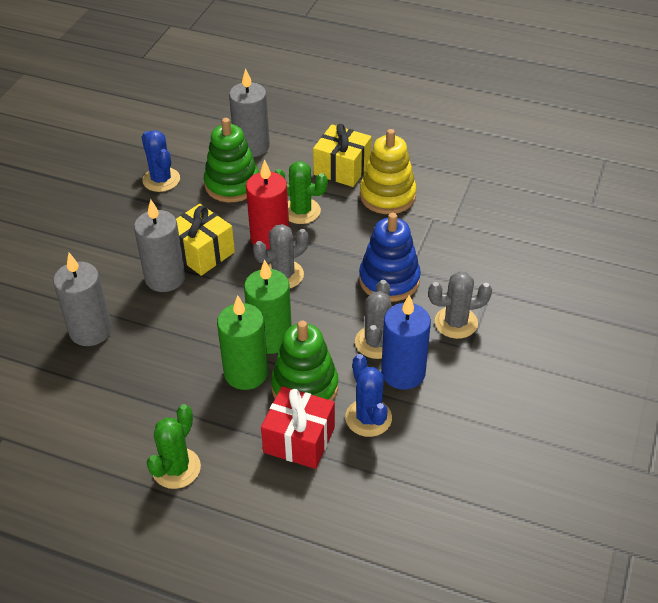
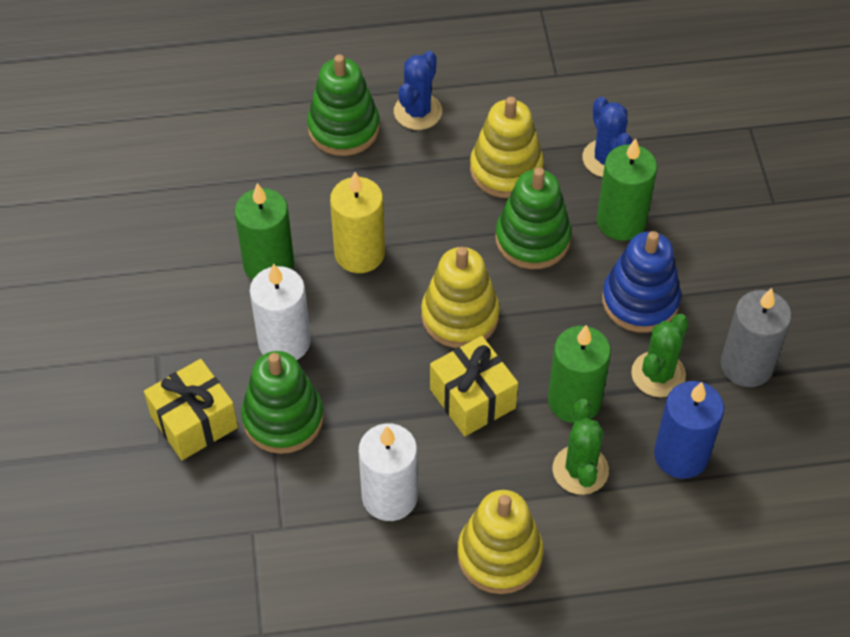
green candle: 2 -> 3
green stacking toy: 2 -> 3
grey cactus: 3 -> 0
grey candle: 3 -> 1
red candle: 1 -> 0
red gift: 1 -> 0
white candle: 0 -> 2
yellow candle: 0 -> 1
yellow stacking toy: 1 -> 3

